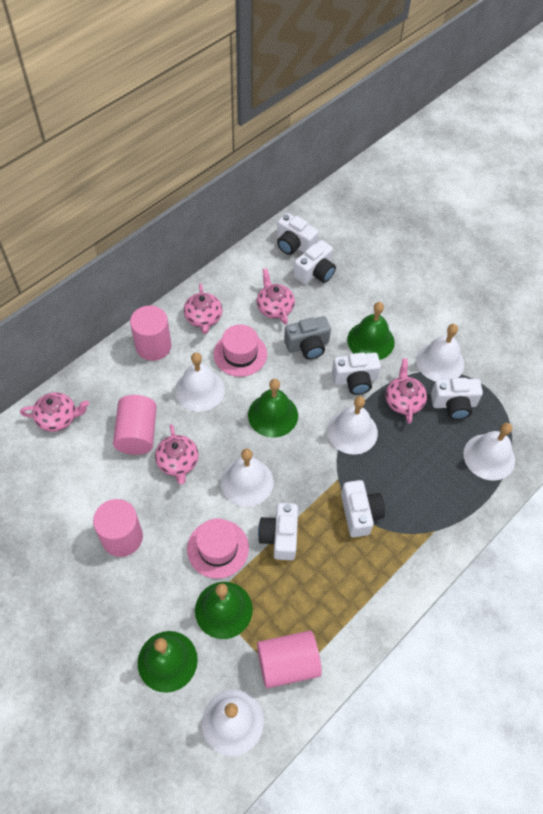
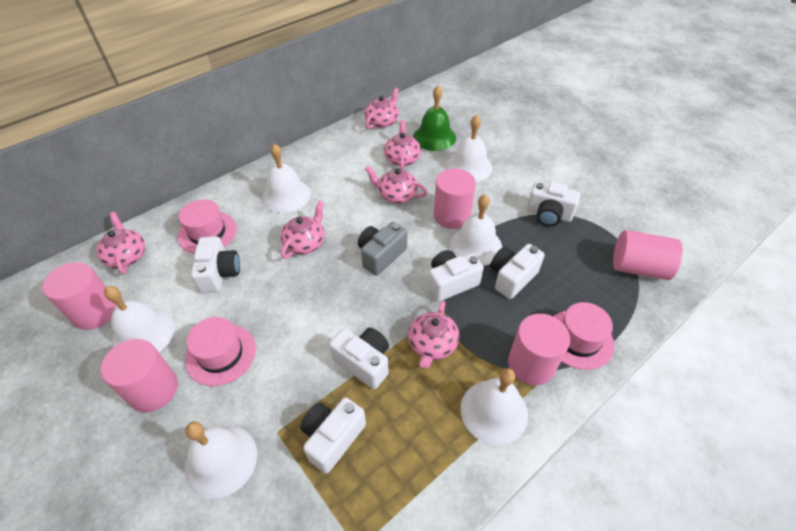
green bell: 4 -> 1
pink cylinder: 4 -> 5
pink hat: 2 -> 3
pink teapot: 5 -> 6

